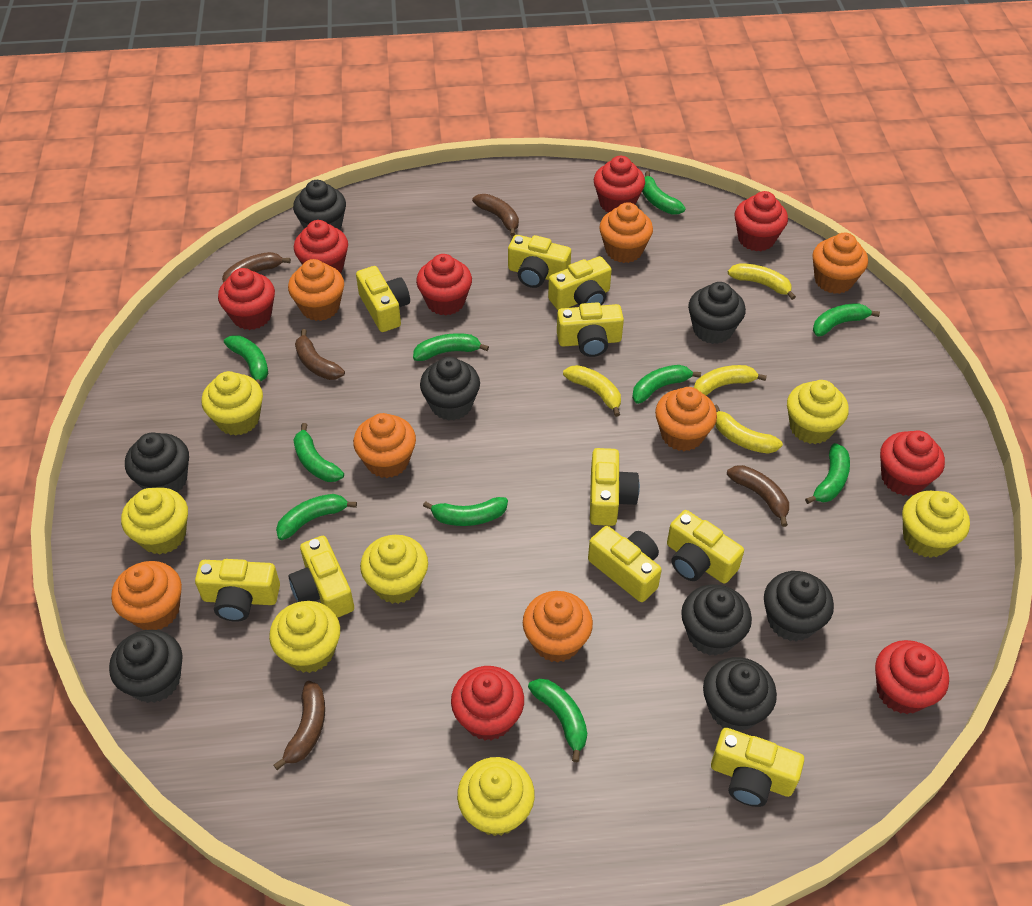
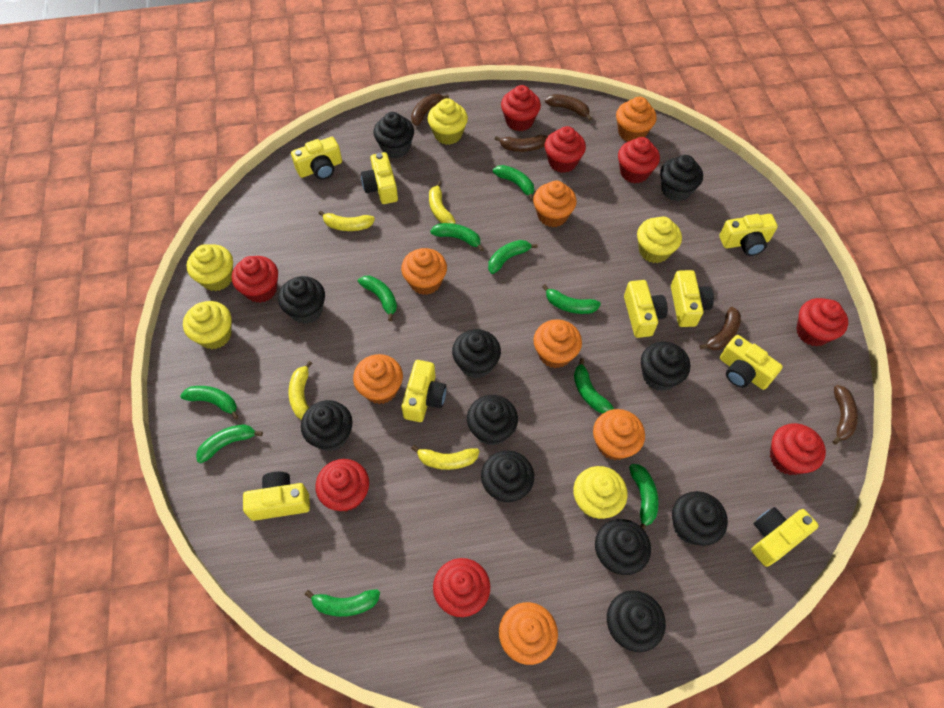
black cupcake: 8 -> 11
yellow camera: 10 -> 9
yellow cupcake: 7 -> 5

